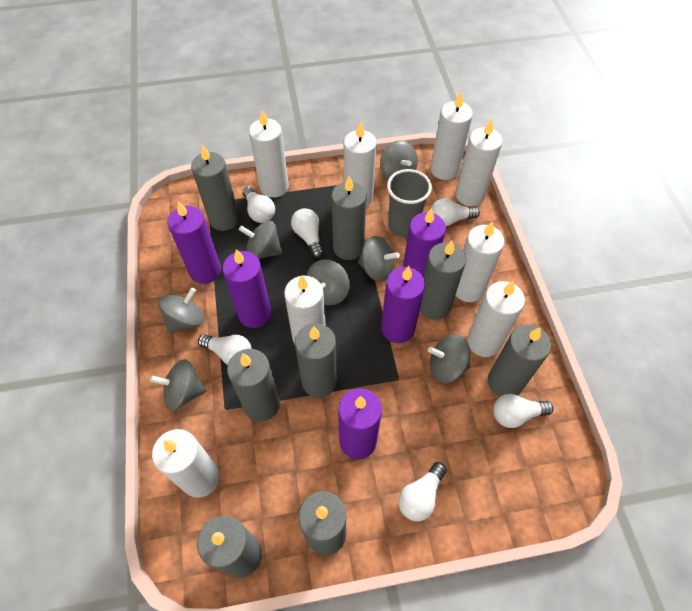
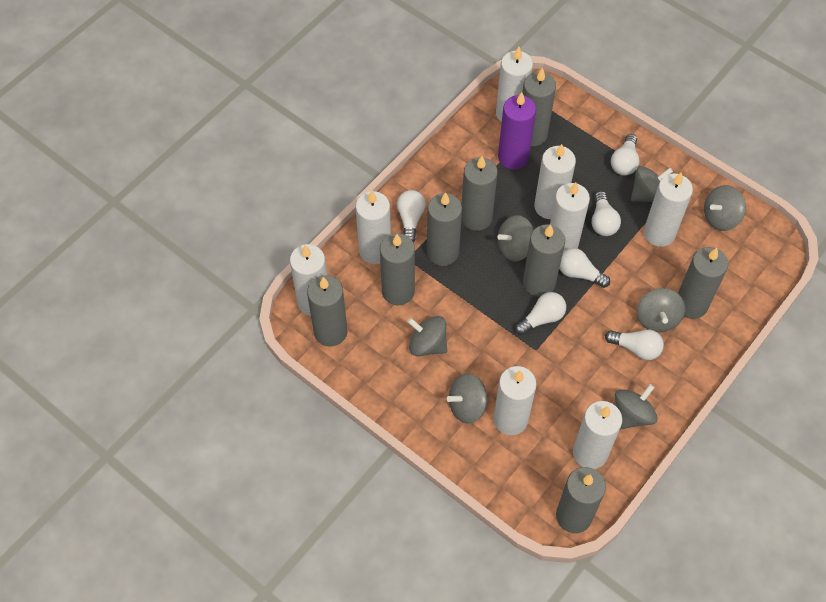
grey cup: 1 -> 0
purple candle: 5 -> 1

